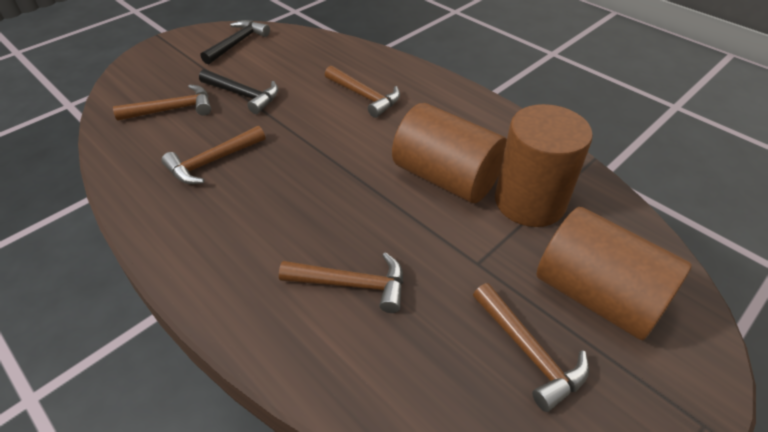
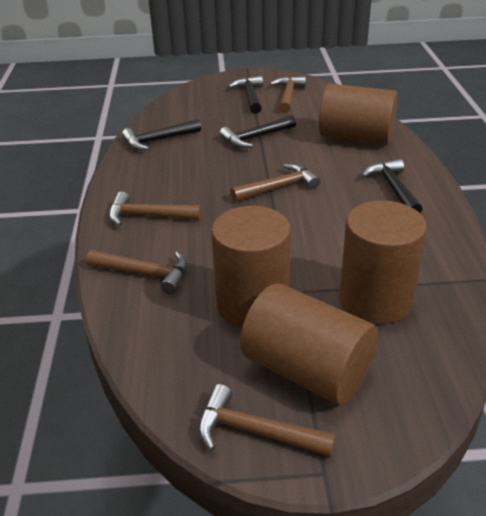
black hammer: 2 -> 4
brown cylinder: 3 -> 4

